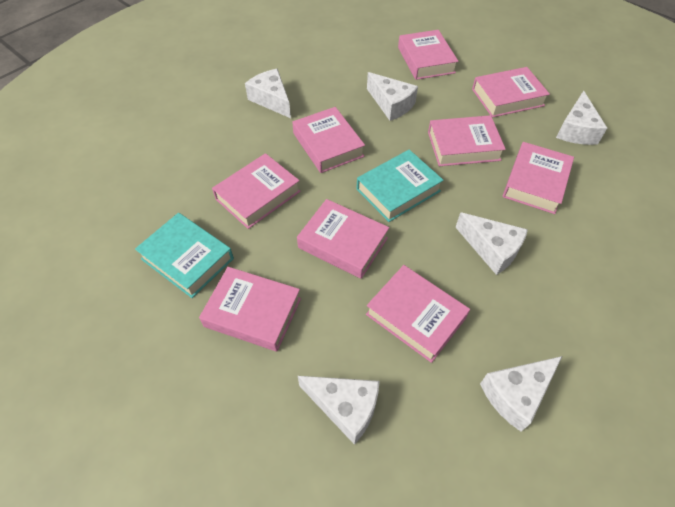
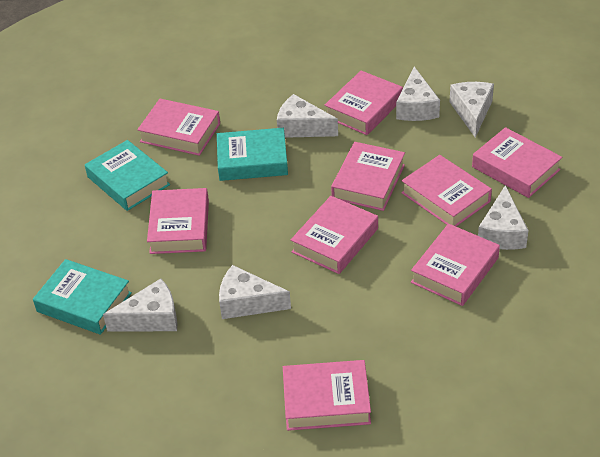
turquoise book: 2 -> 3

